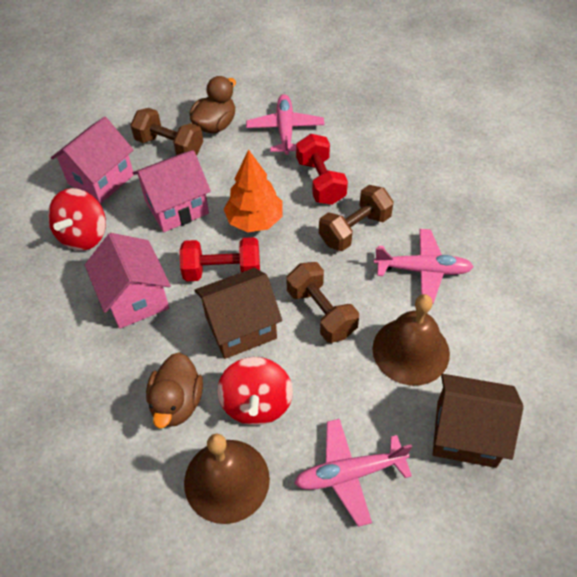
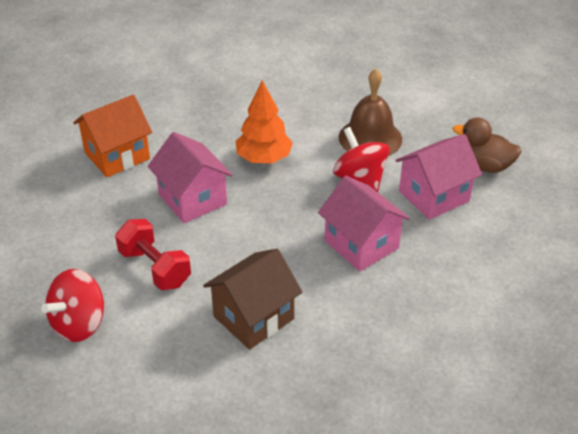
brown bell: 2 -> 1
brown duck: 2 -> 1
brown dumbbell: 3 -> 0
brown house: 2 -> 1
orange house: 0 -> 1
pink plane: 3 -> 0
red dumbbell: 2 -> 1

